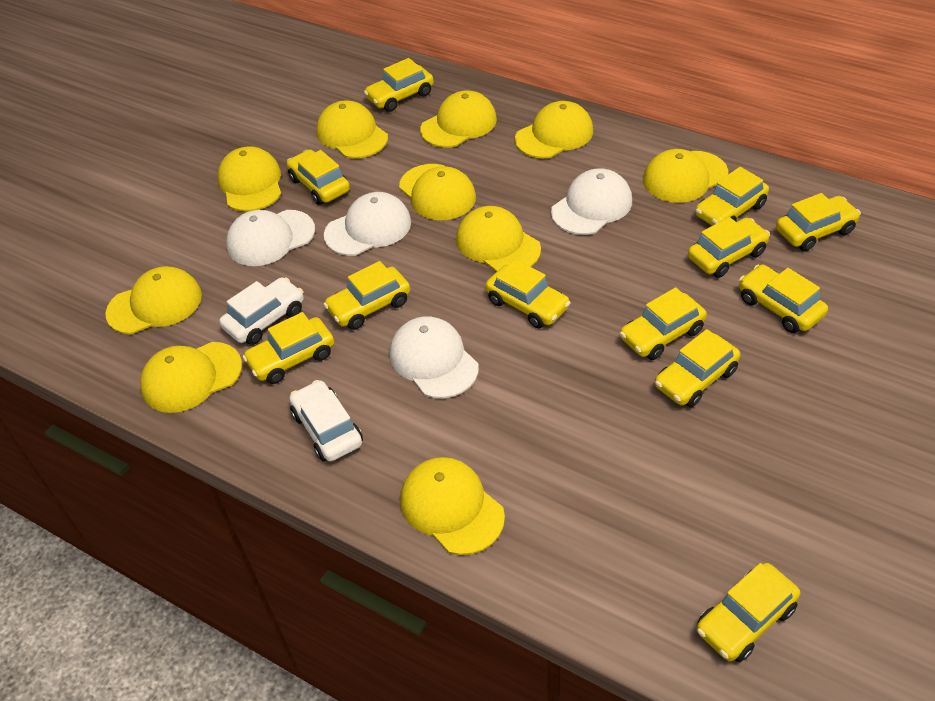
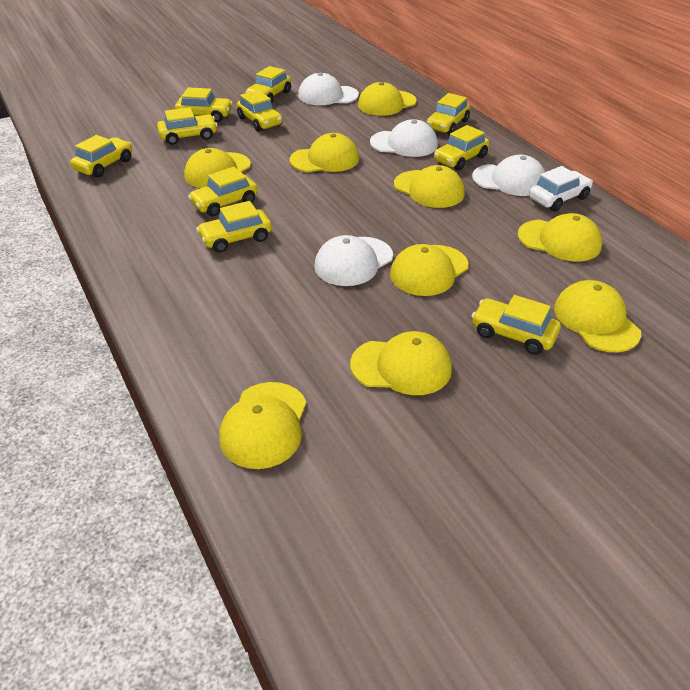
white car: 2 -> 1
yellow cap: 10 -> 9
yellow car: 12 -> 10

